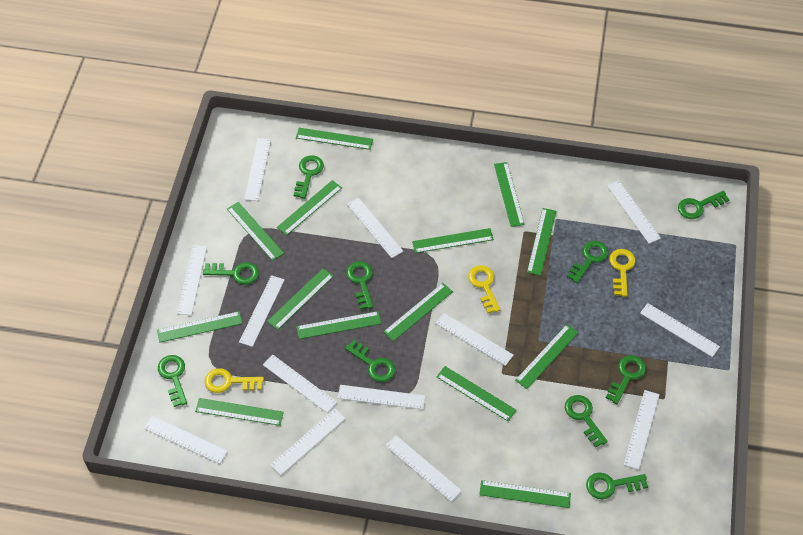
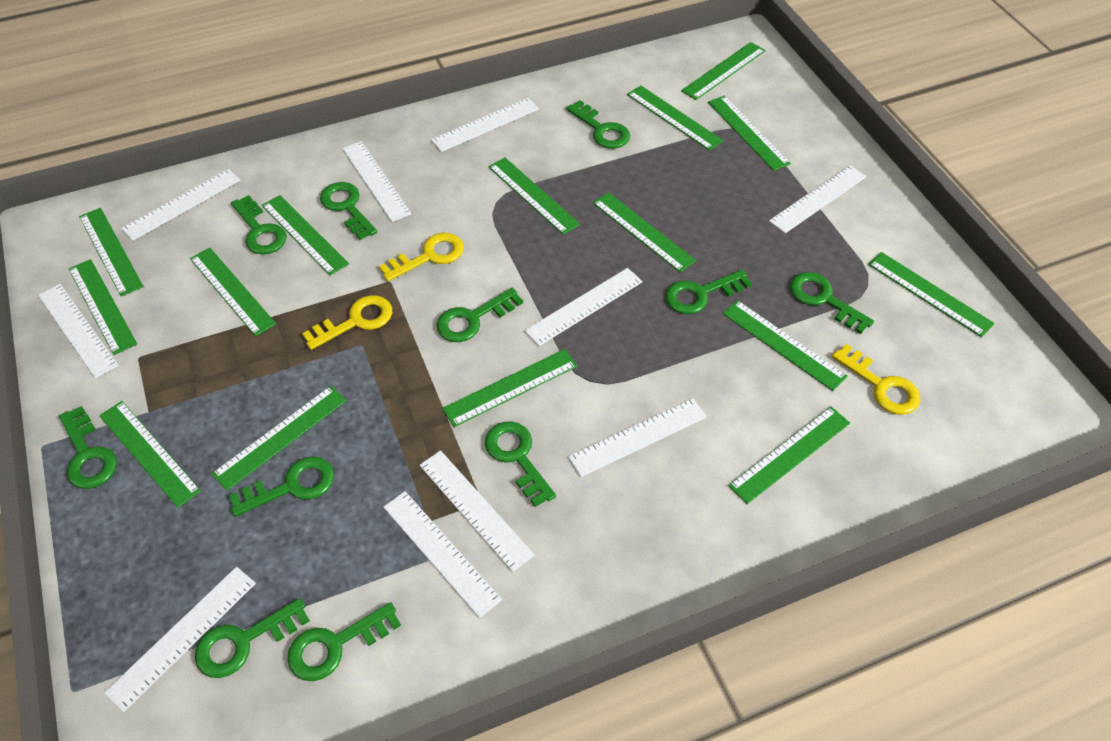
green key: 10 -> 11
green ruler: 14 -> 15
white ruler: 13 -> 10

